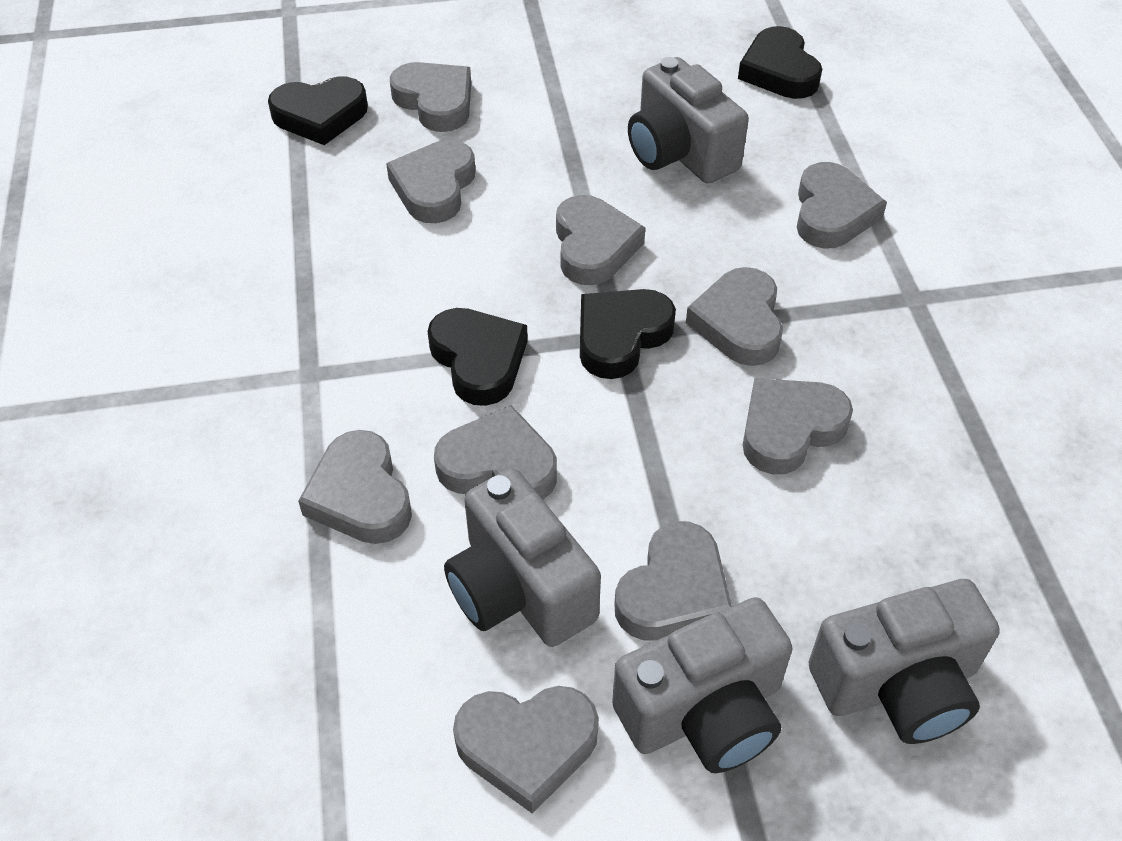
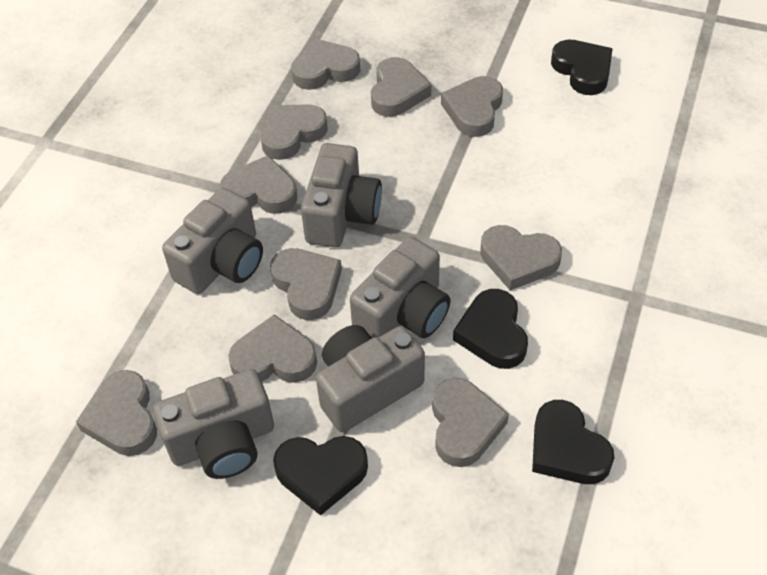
grey camera: 4 -> 5

